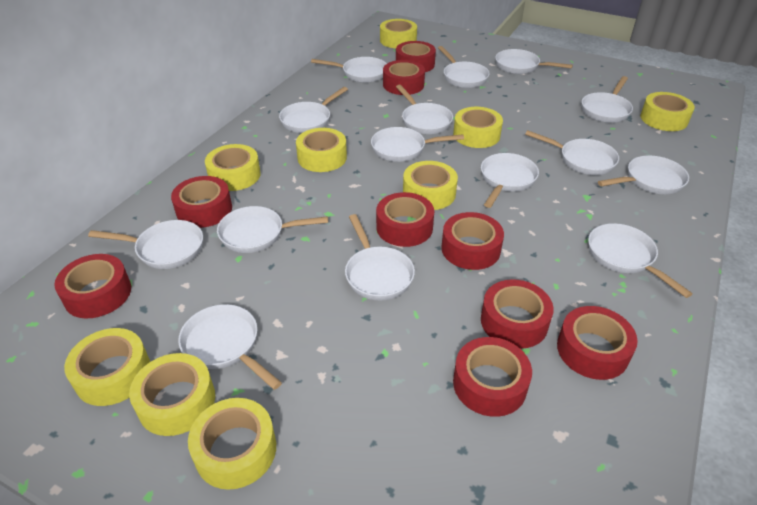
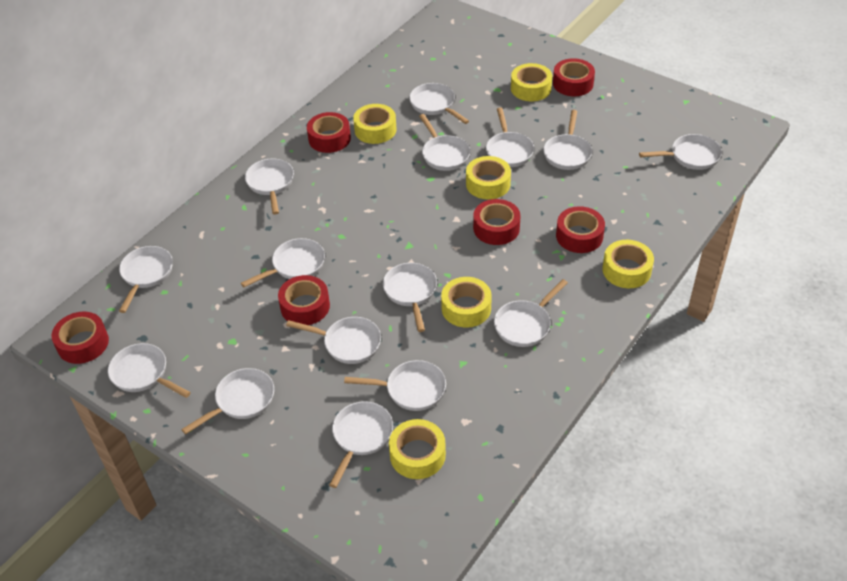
red tape: 9 -> 6
yellow tape: 9 -> 6

